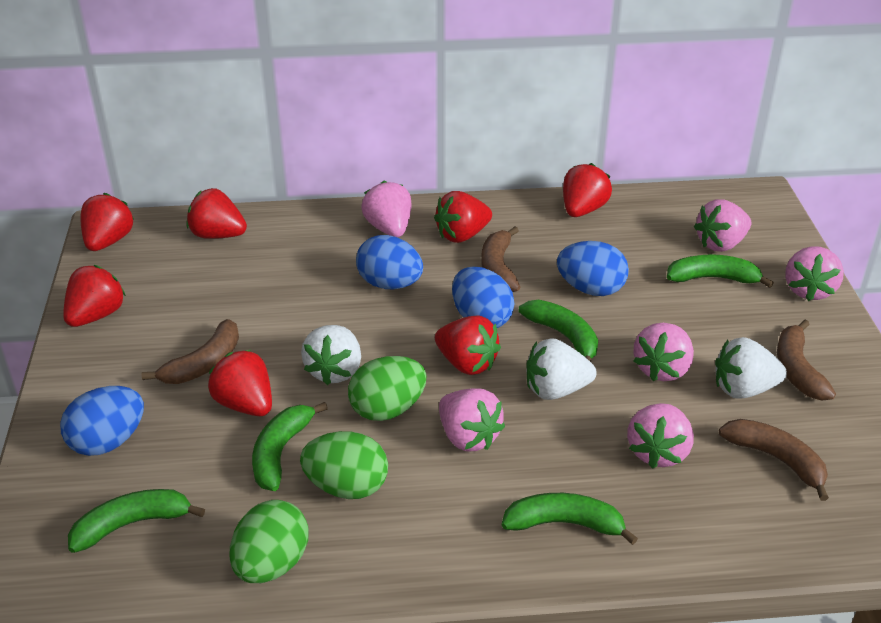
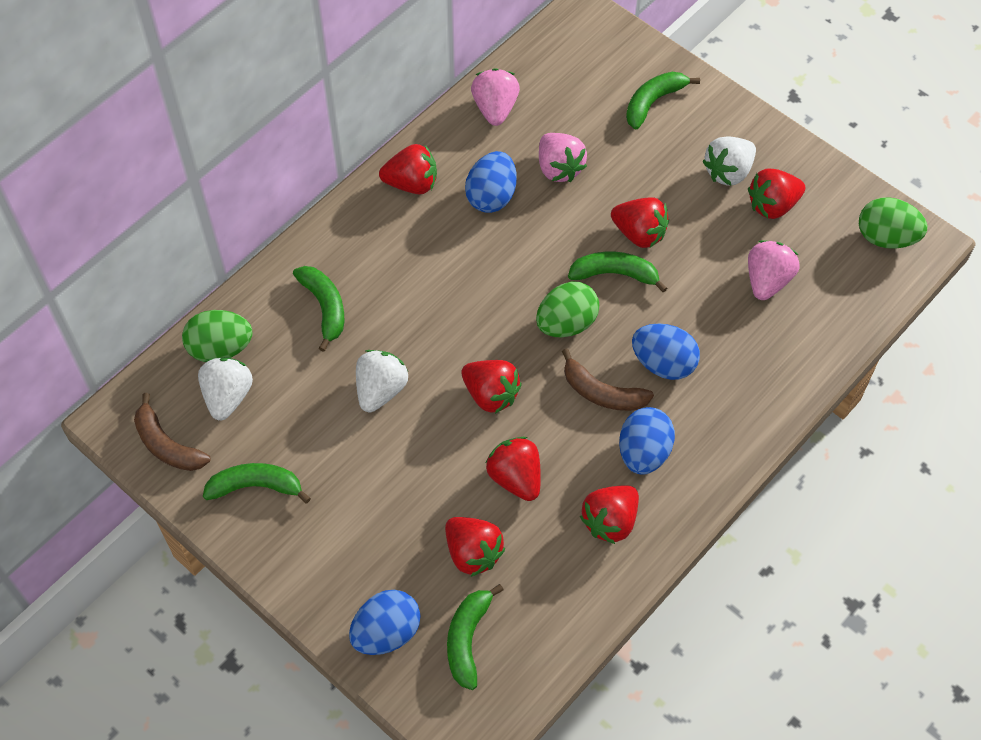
brown banana: 4 -> 2
pink strawberry: 6 -> 3

